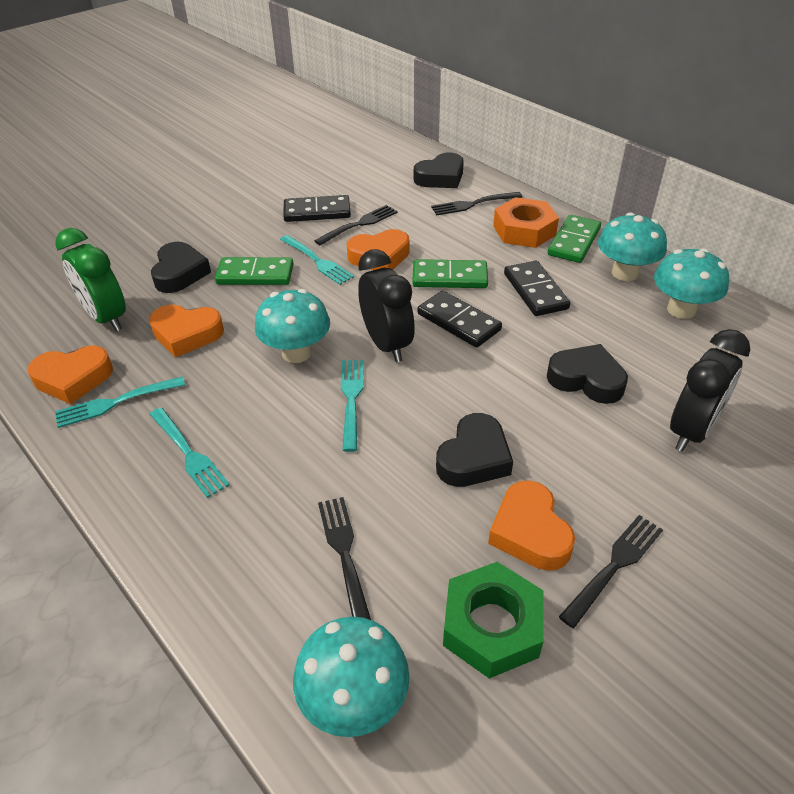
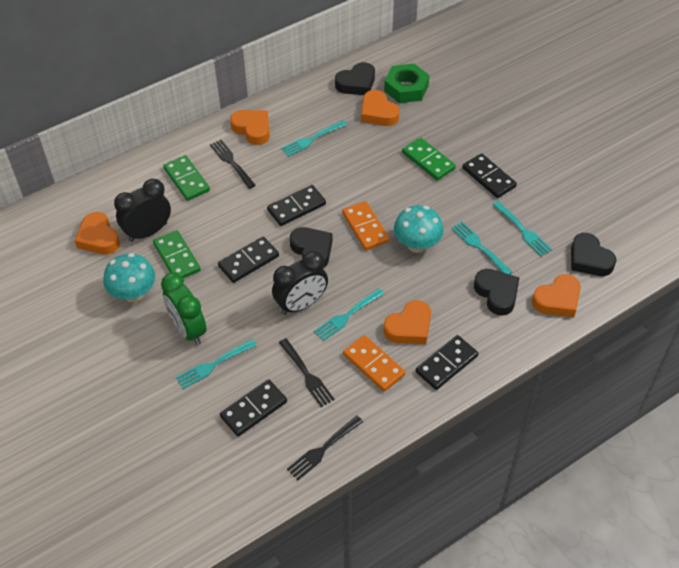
black domino: 3 -> 5
black fork: 4 -> 3
orange domino: 0 -> 2
orange heart: 4 -> 5
orange nut: 1 -> 0
turquoise fork: 4 -> 5
turquoise mushroom: 4 -> 2

